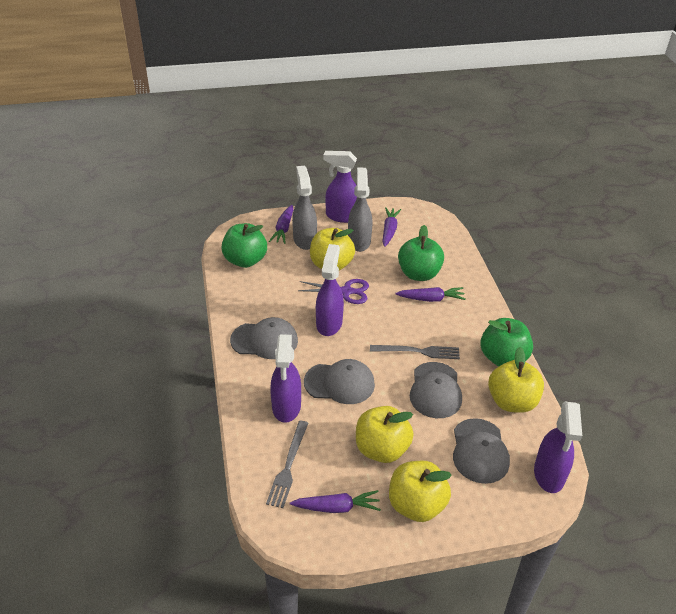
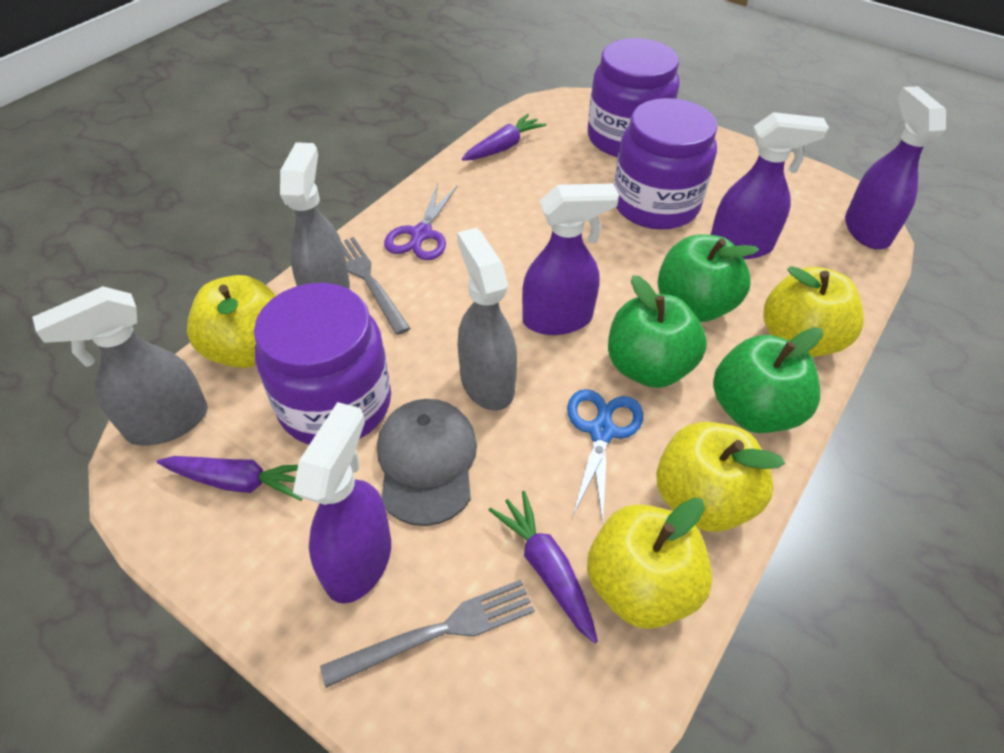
blue scissors: 0 -> 1
grey cap: 4 -> 1
grey spray bottle: 2 -> 3
purple carrot: 4 -> 3
purple jar: 0 -> 3

